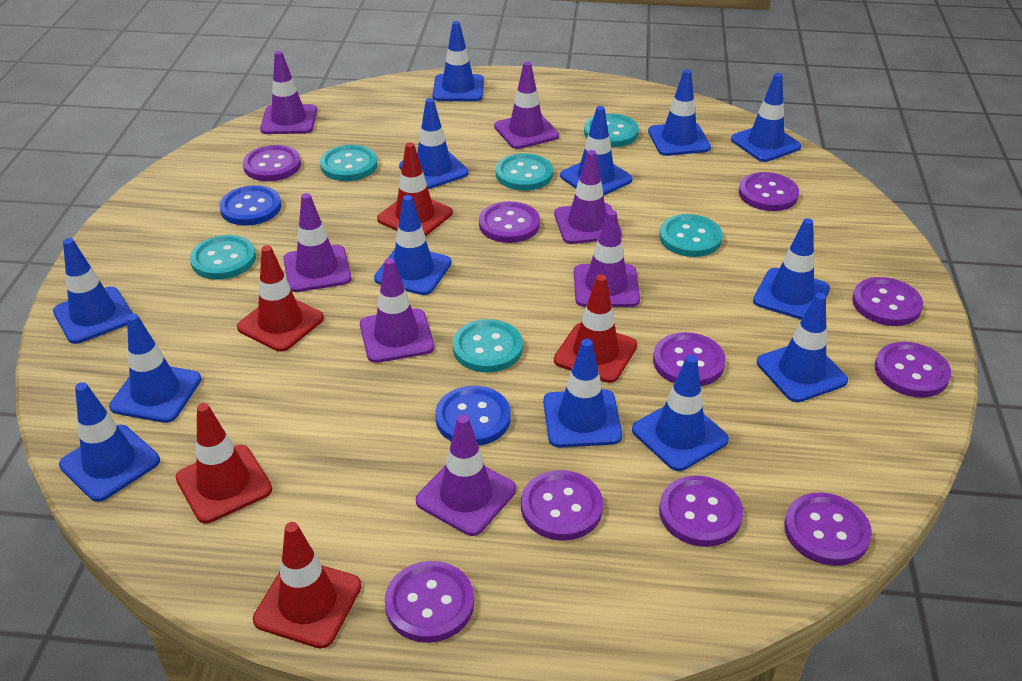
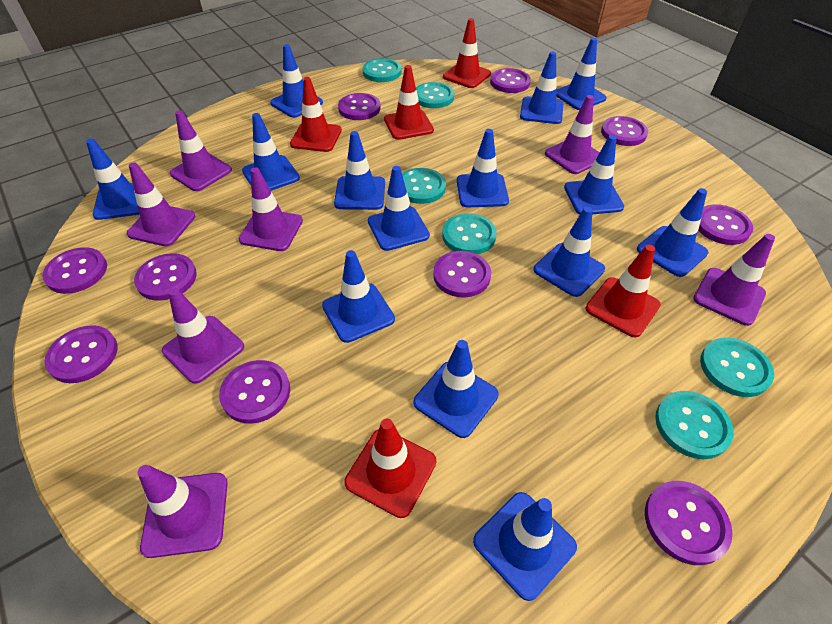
blue button: 2 -> 0
blue traffic cone: 13 -> 14

